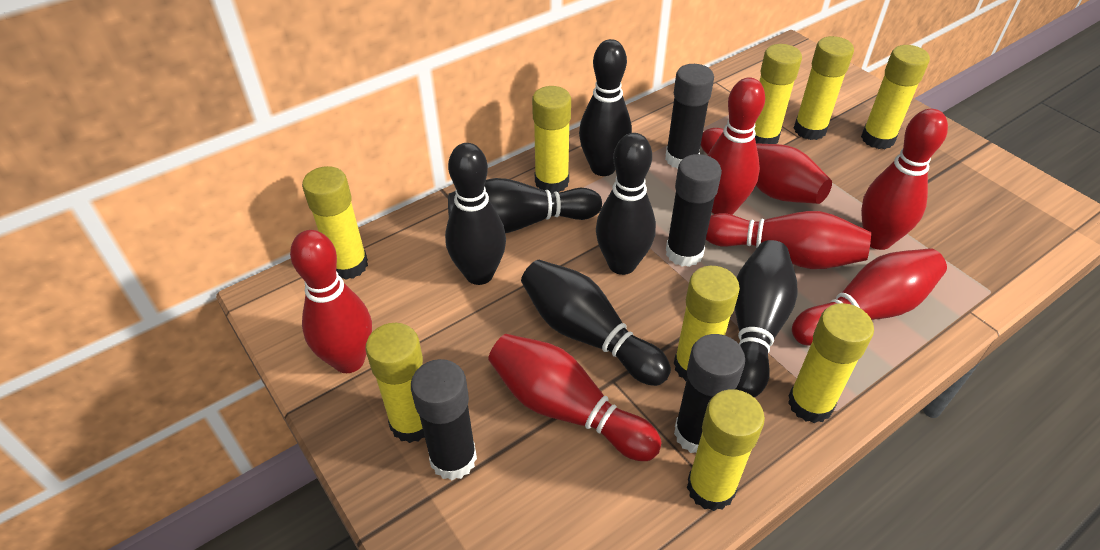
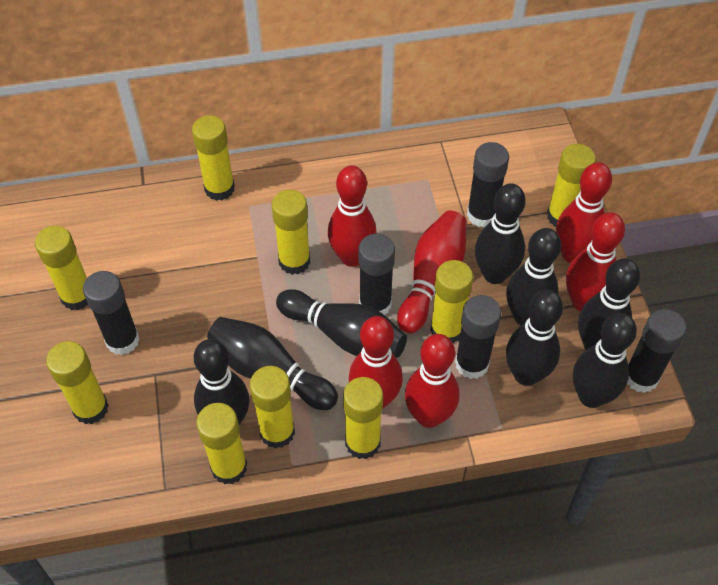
black bowling pin: 6 -> 8
black glue stick: 4 -> 5
red bowling pin: 7 -> 6

